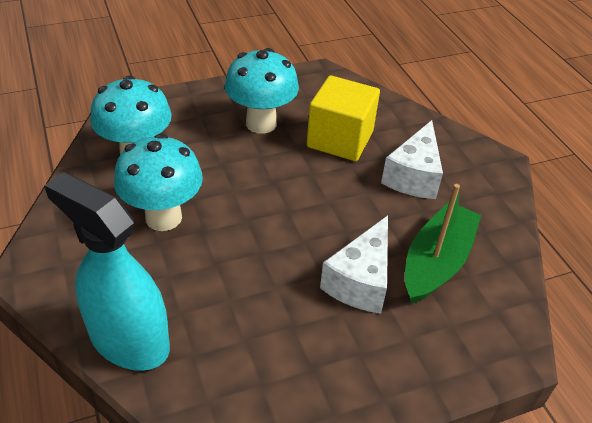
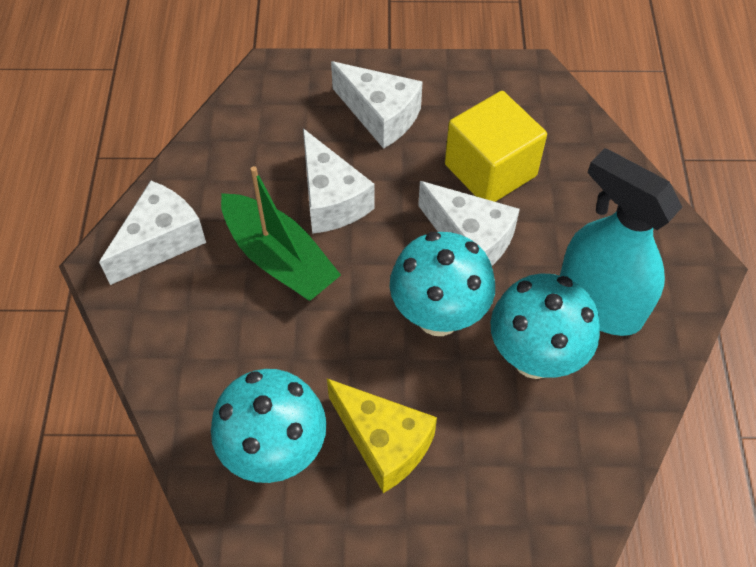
white cheese: 2 -> 4
yellow cheese: 0 -> 1

